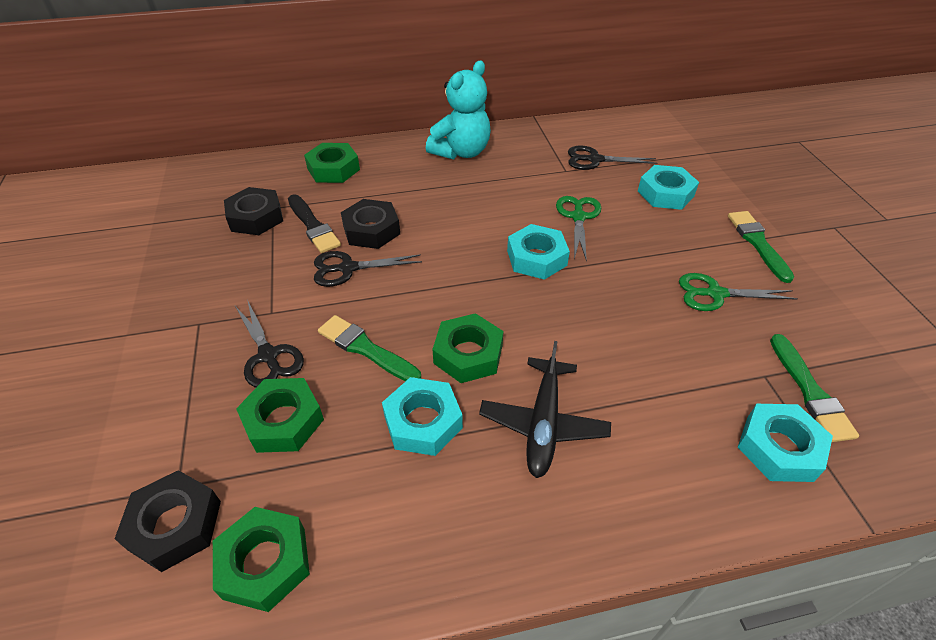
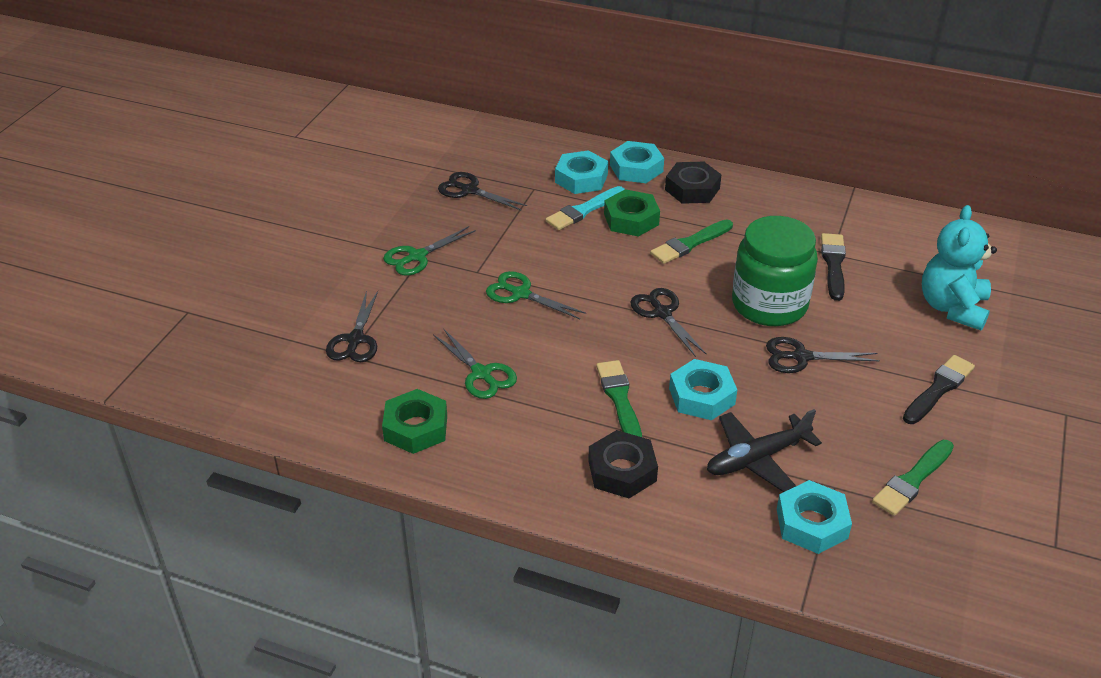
black brush: 1 -> 2
black nut: 3 -> 2
black scissors: 3 -> 4
green jar: 0 -> 1
green nut: 4 -> 2
green scissors: 2 -> 3
turquoise brush: 0 -> 1

